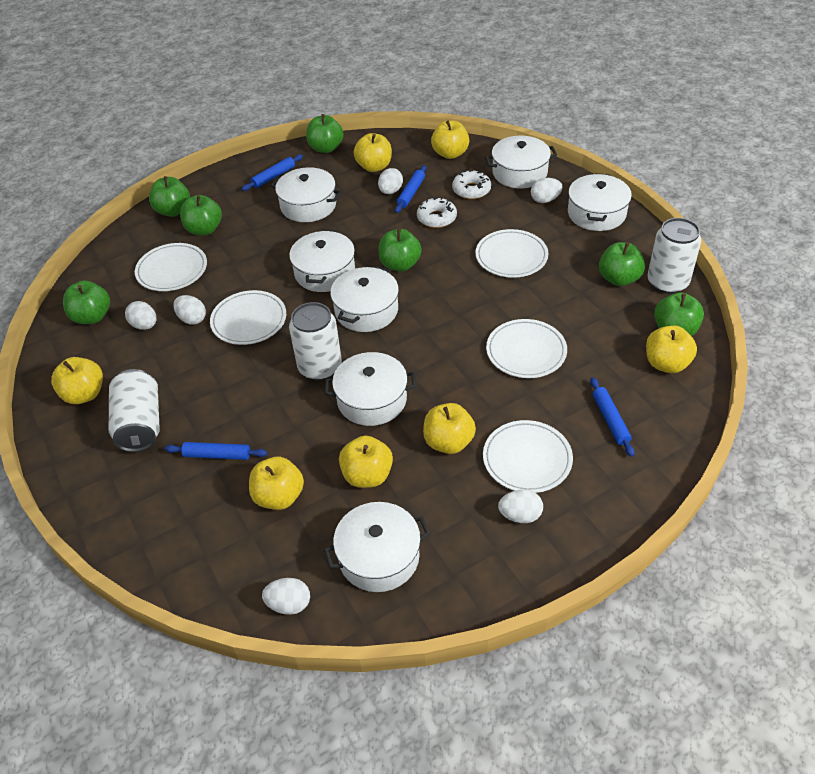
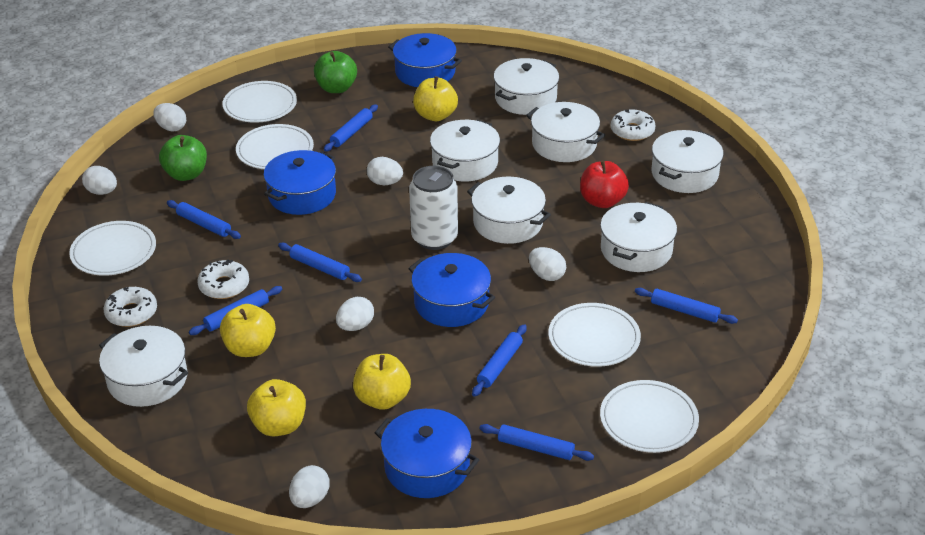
blue pot: 0 -> 4
blue rolling pin: 4 -> 7
green apple: 7 -> 2
red apple: 0 -> 1
white can: 3 -> 1
white donut: 2 -> 3
yellow apple: 7 -> 4

